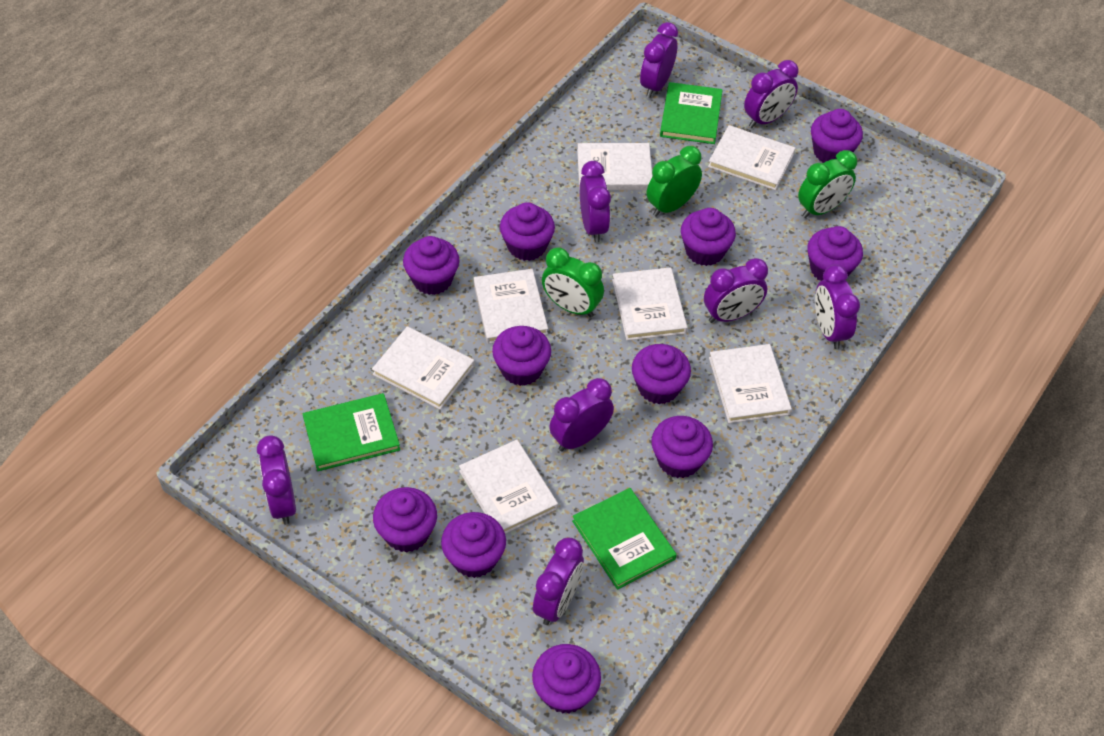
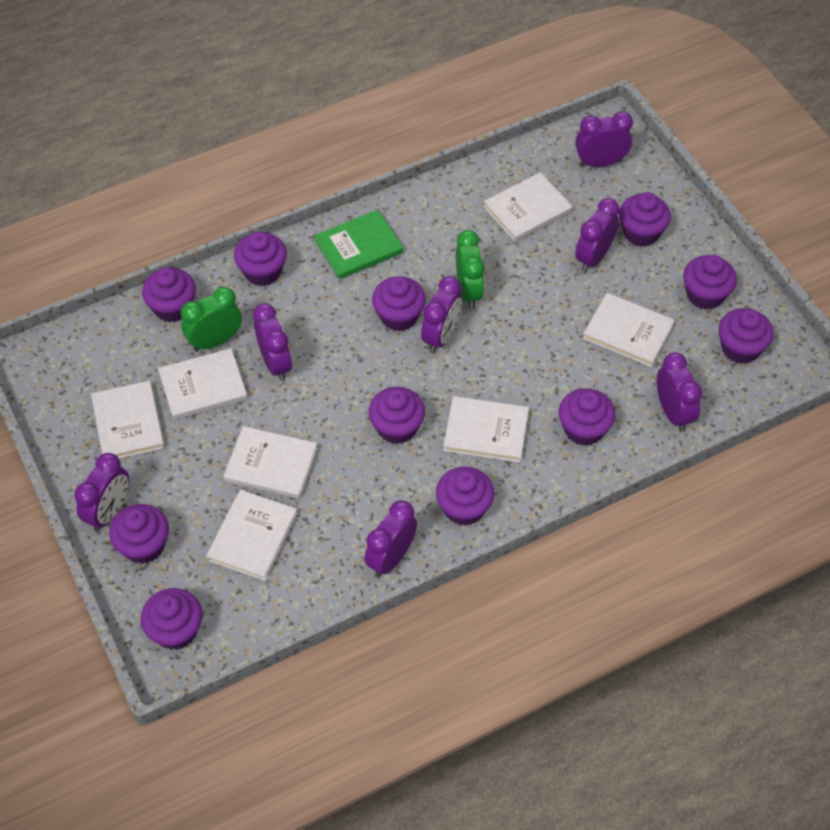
green book: 3 -> 1
green clock: 3 -> 2
purple clock: 8 -> 7

